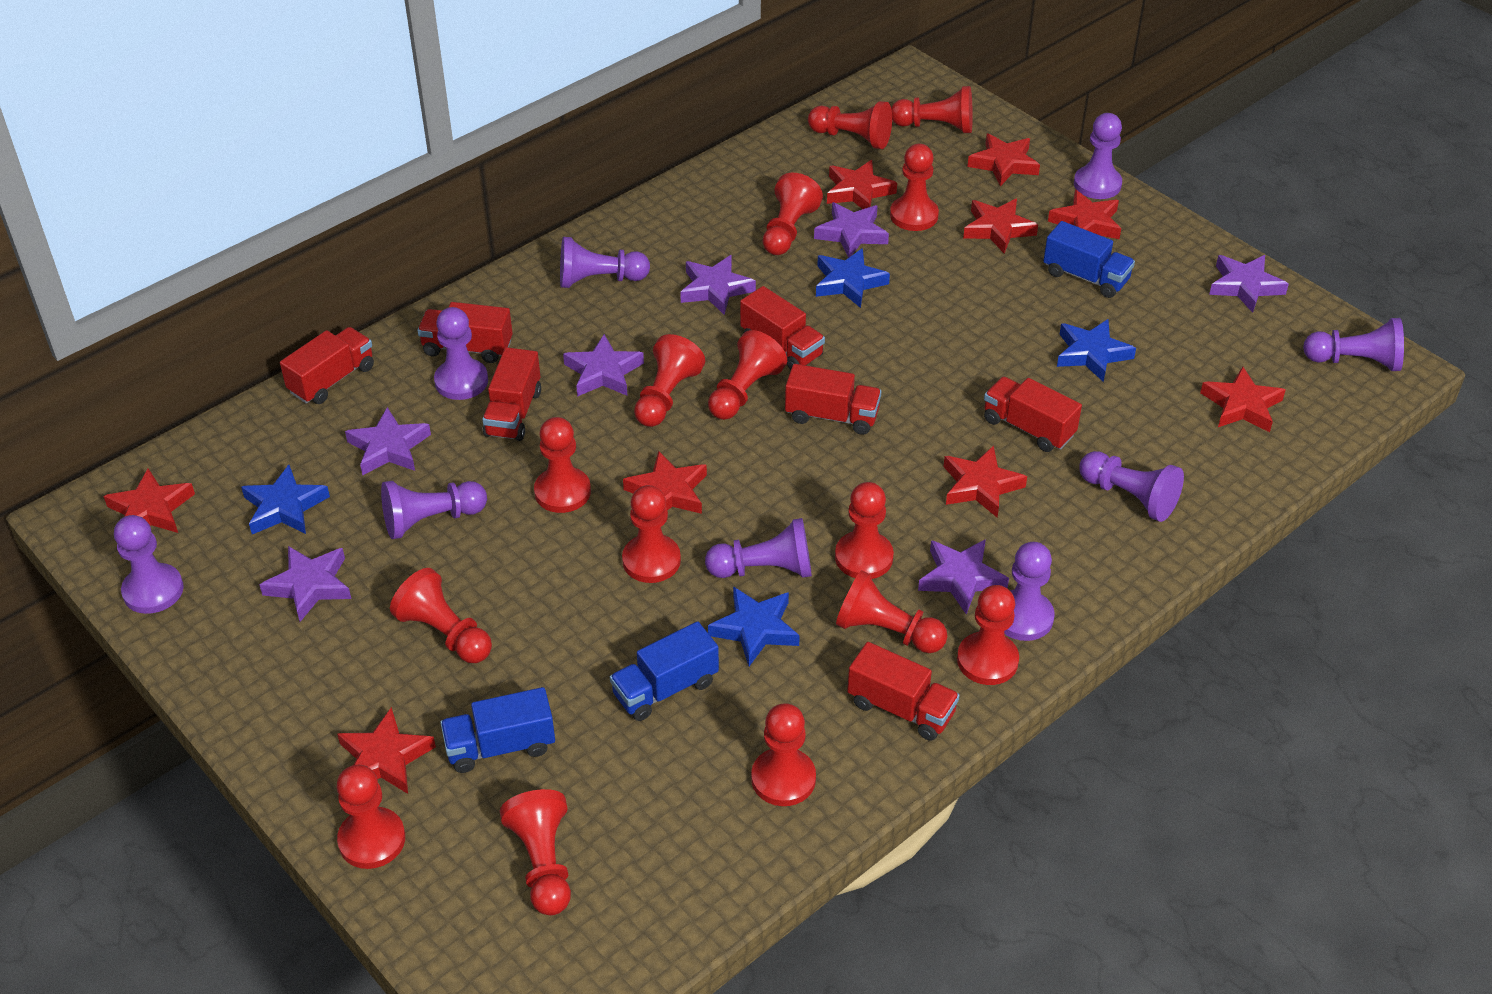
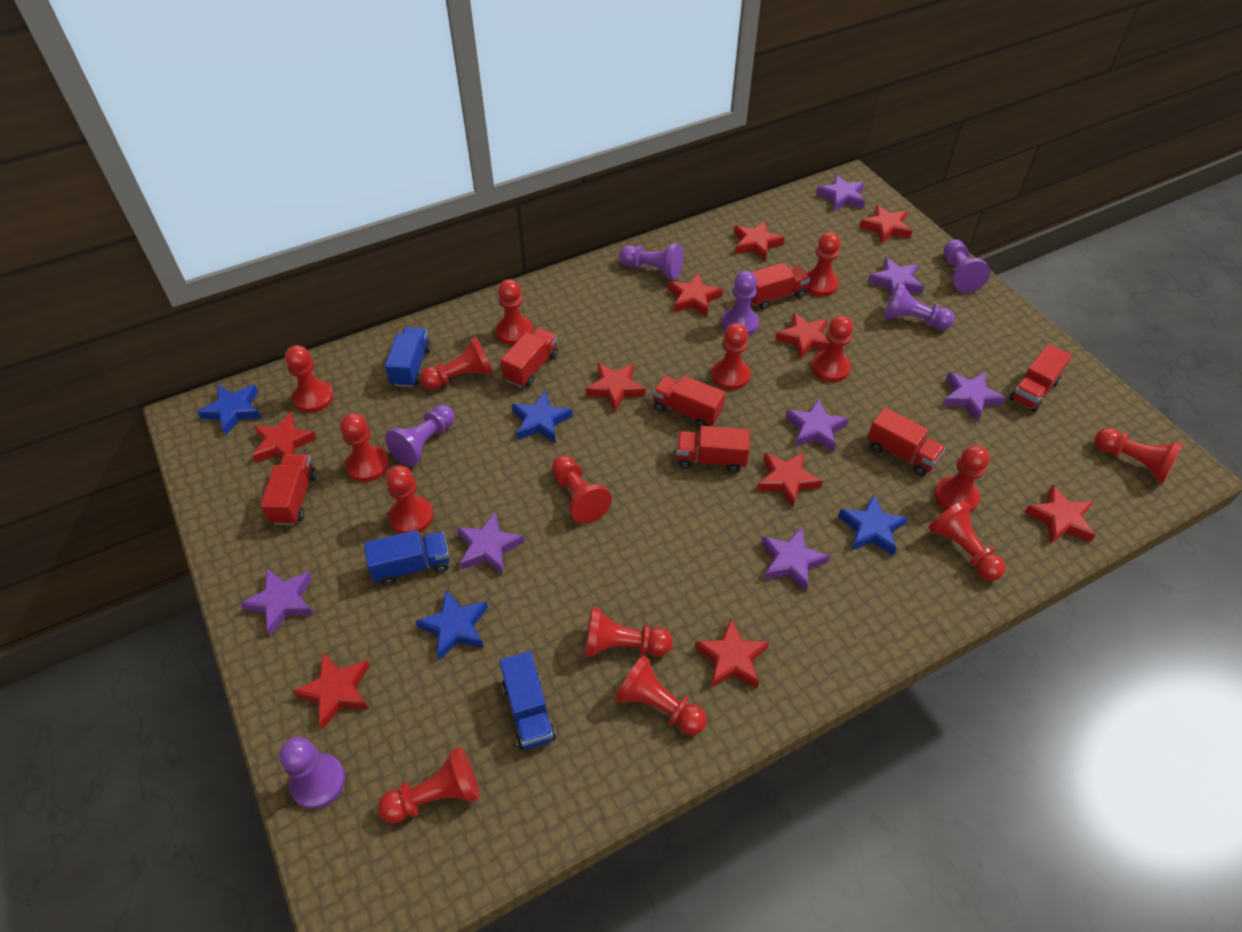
purple pawn: 9 -> 6
red star: 9 -> 10

